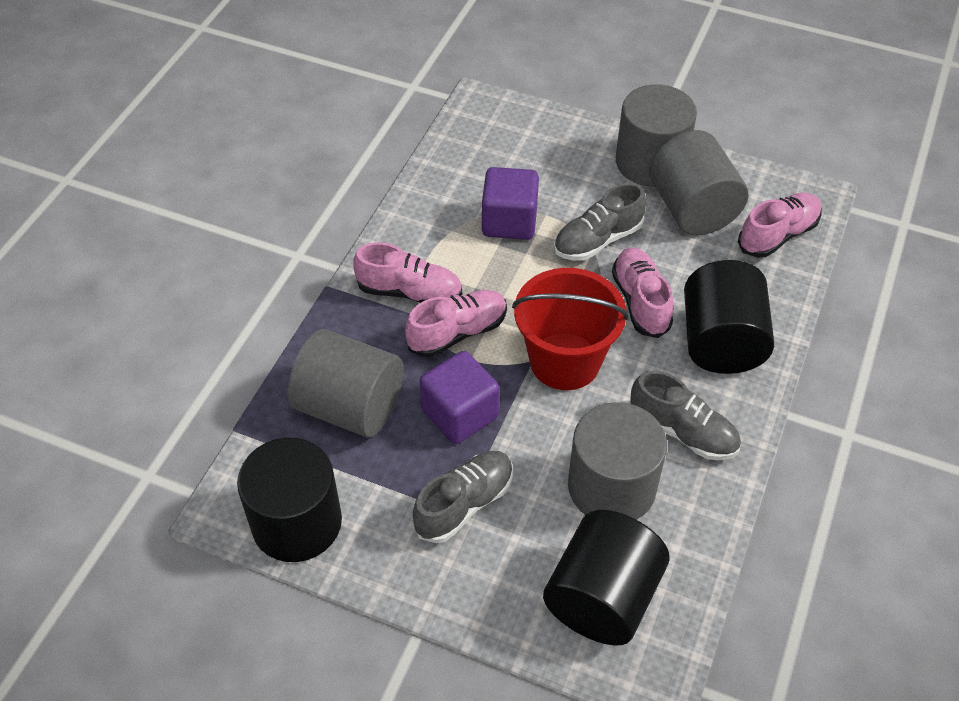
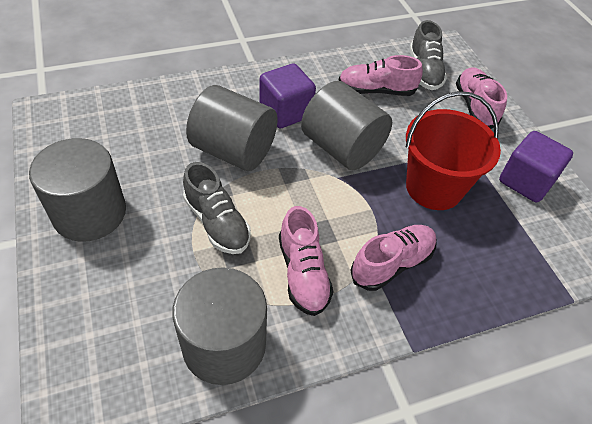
black cylinder: 3 -> 0
grey shoe: 3 -> 2

